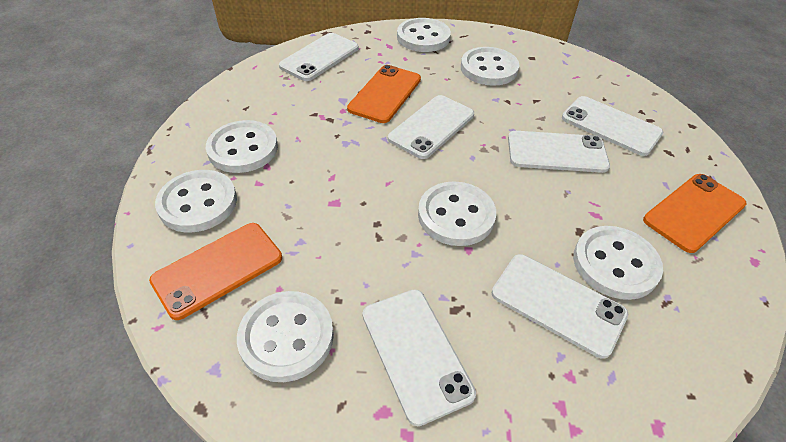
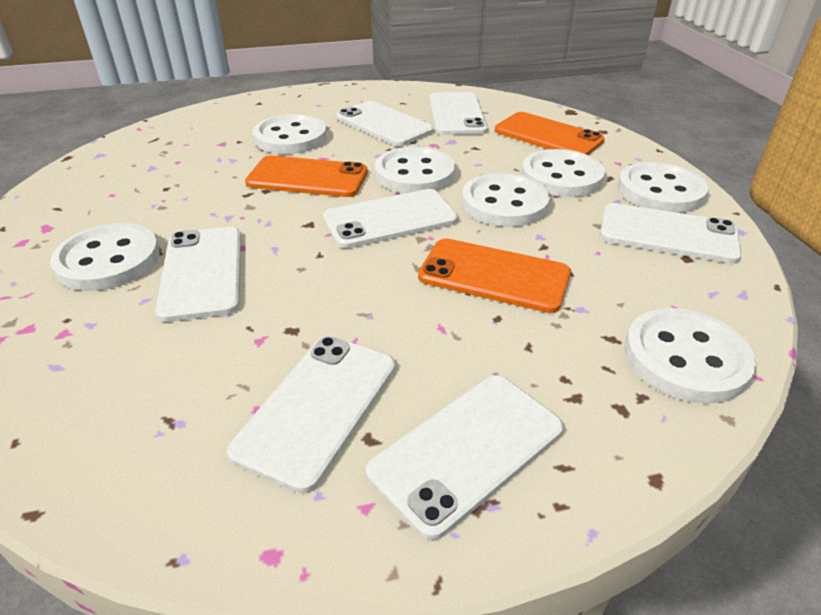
white phone: 6 -> 7

